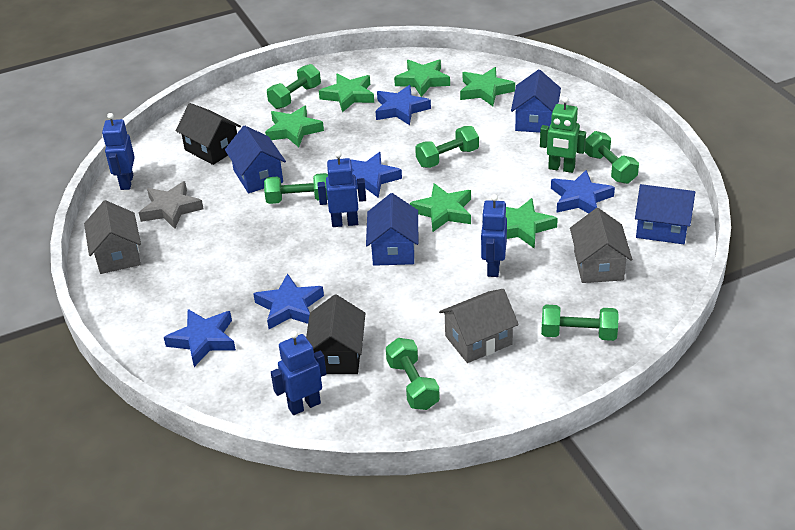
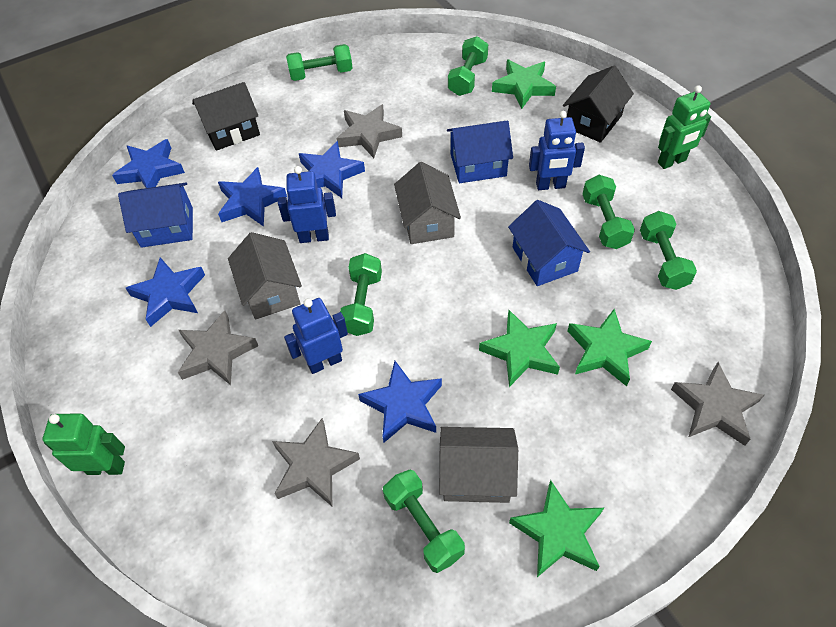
blue house: 4 -> 3
blue robot: 4 -> 3
green robot: 1 -> 2
green star: 6 -> 4
grey star: 1 -> 4

